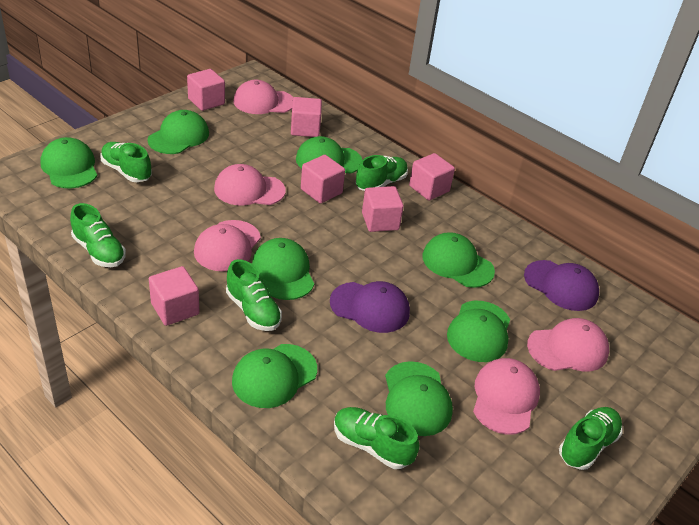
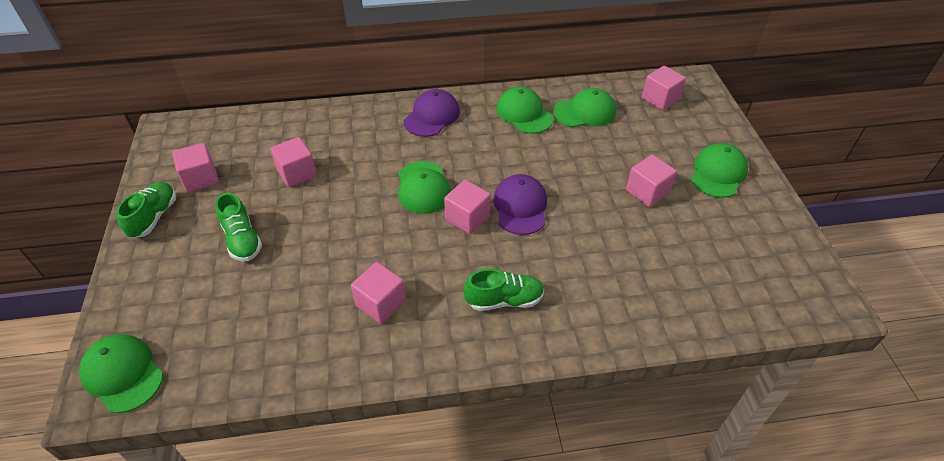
green cap: 8 -> 5
green shoe: 6 -> 3
pink cap: 5 -> 0

